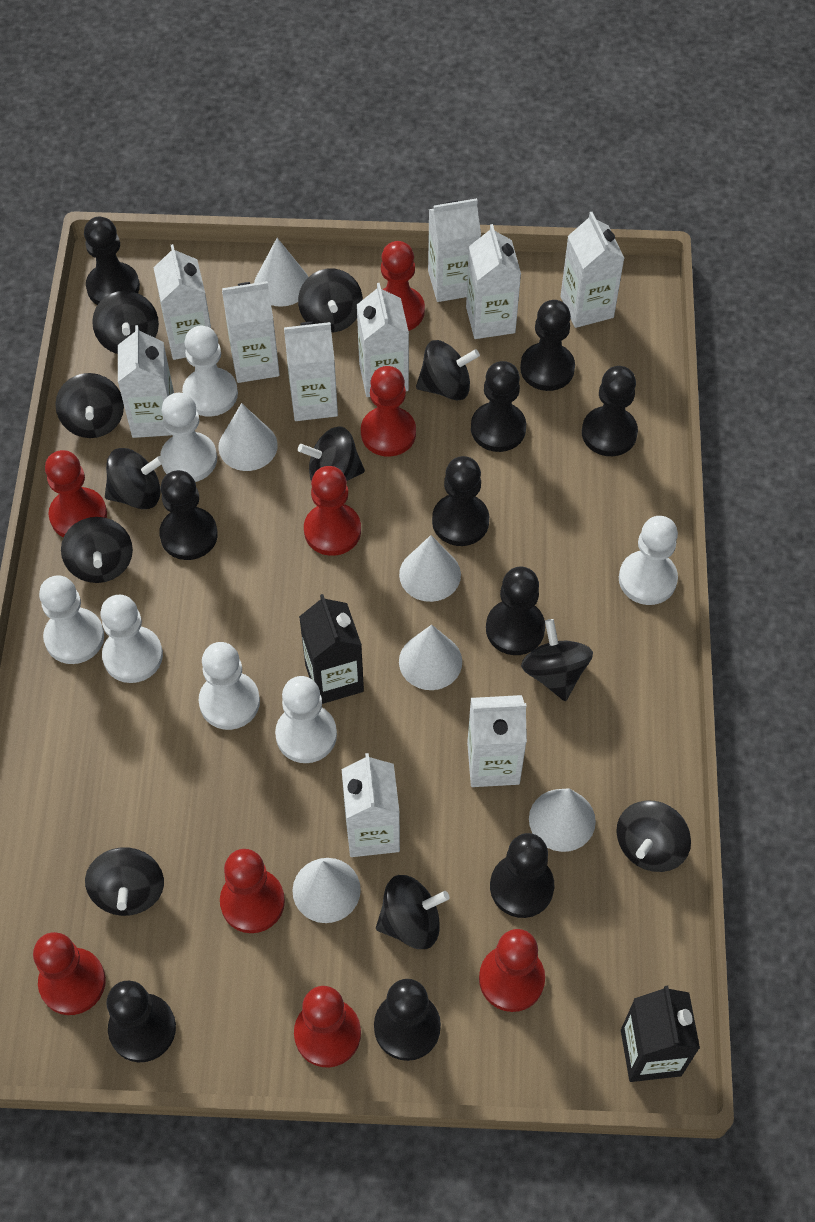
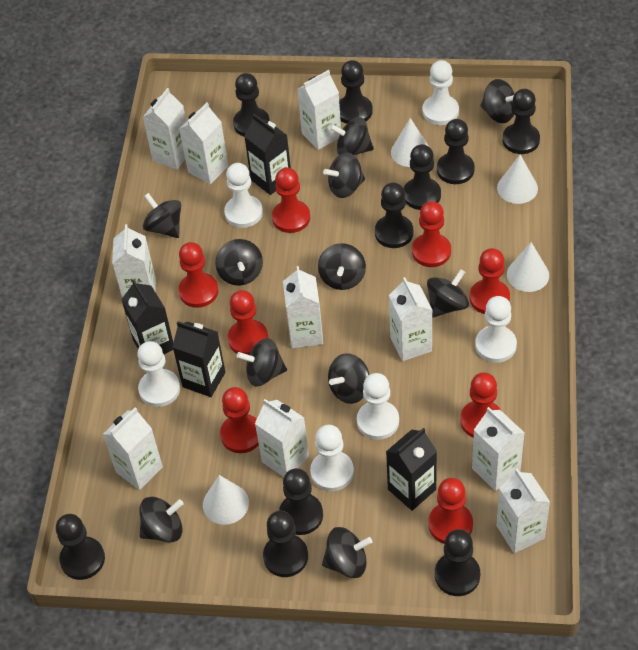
black carton: 2 -> 4
white cone: 6 -> 4
white pawn: 7 -> 6

